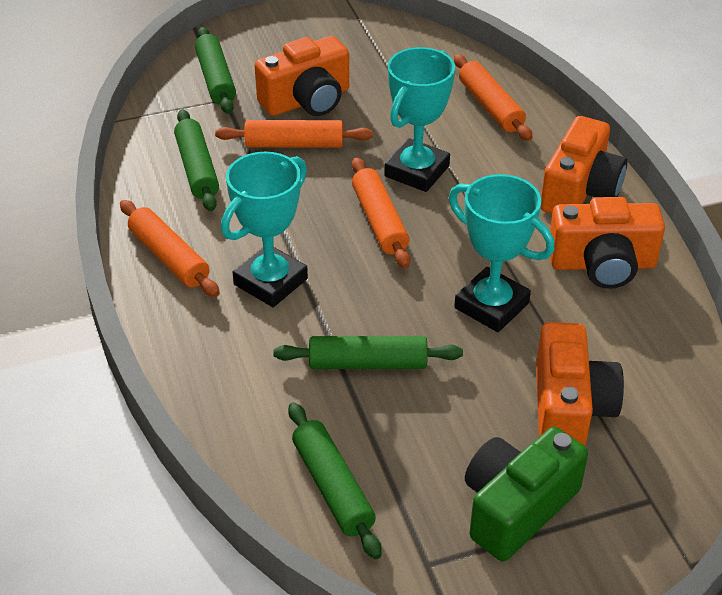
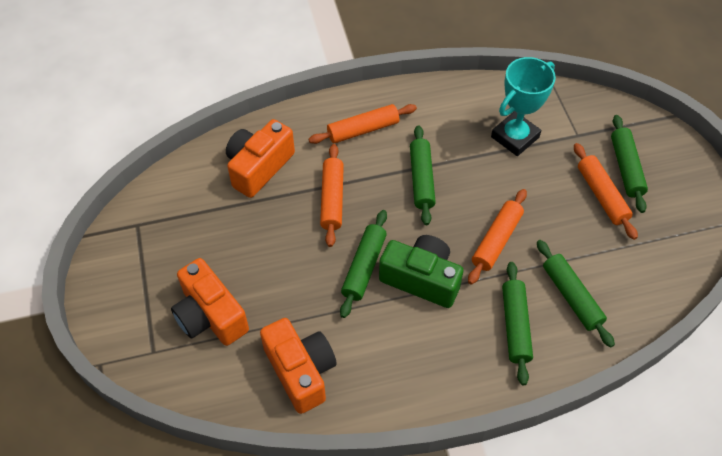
green rolling pin: 4 -> 5
orange camera: 4 -> 3
turquoise trophy: 3 -> 1

